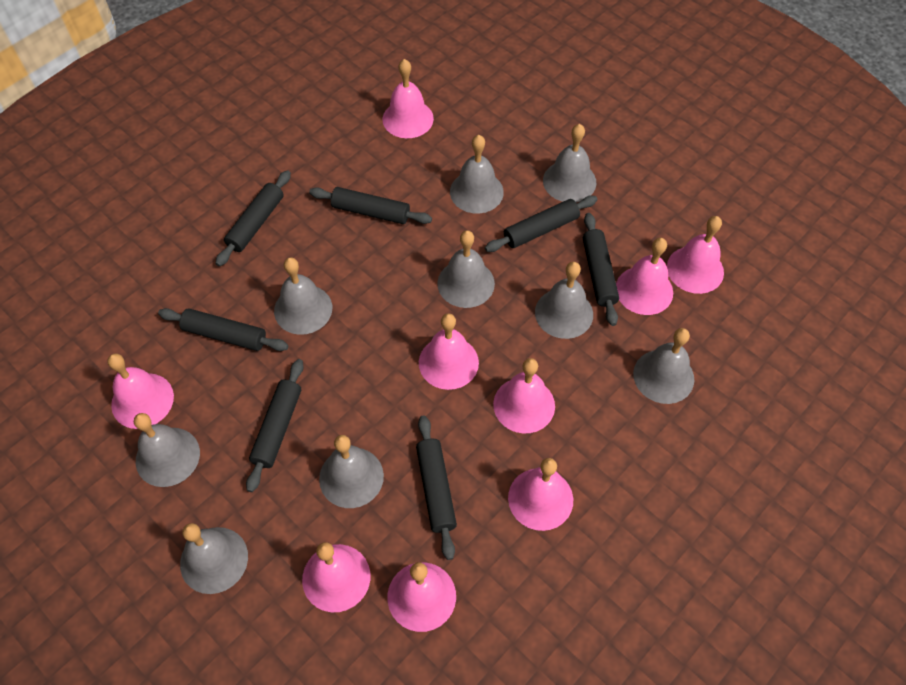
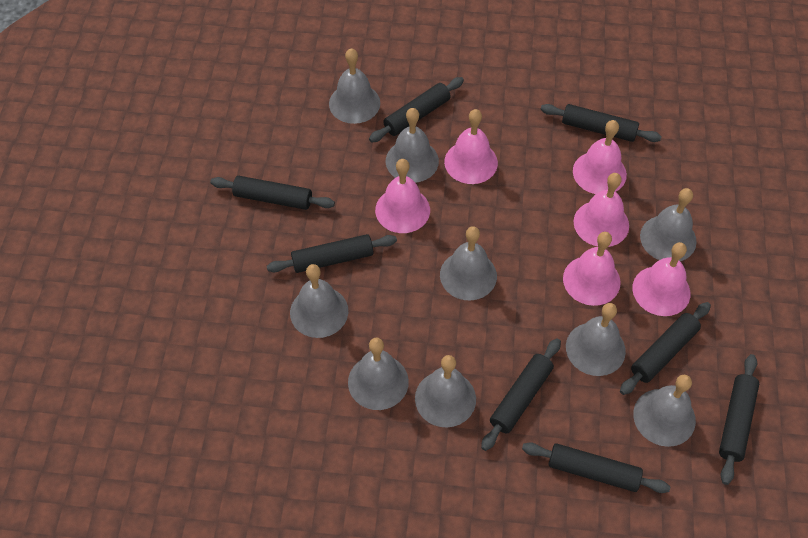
black rolling pin: 7 -> 8
pink bell: 9 -> 6

